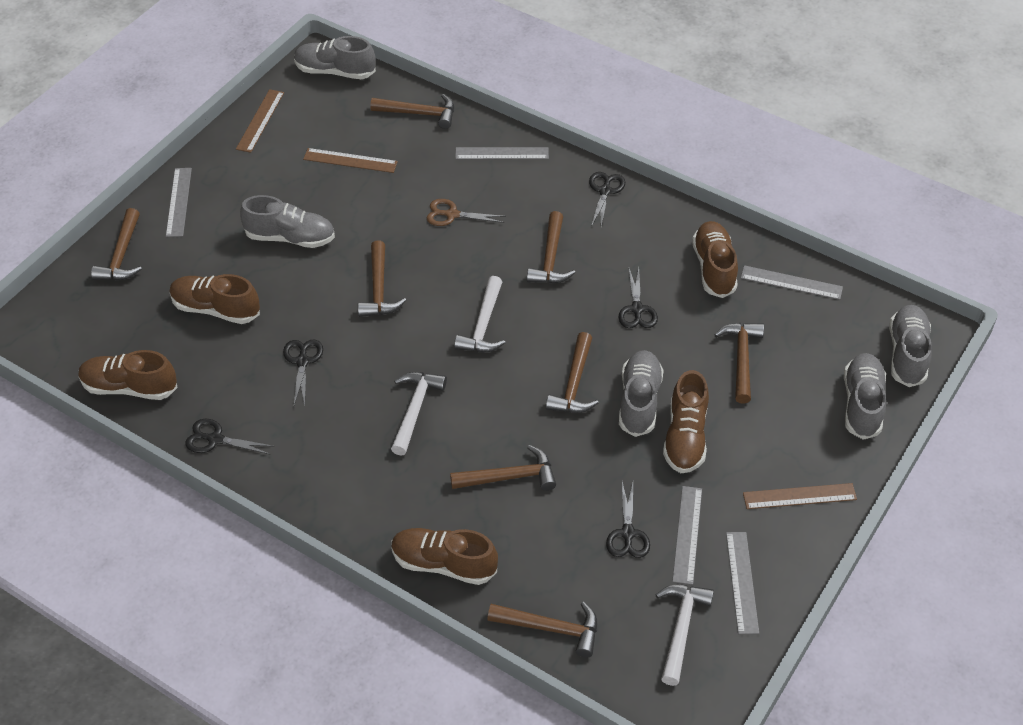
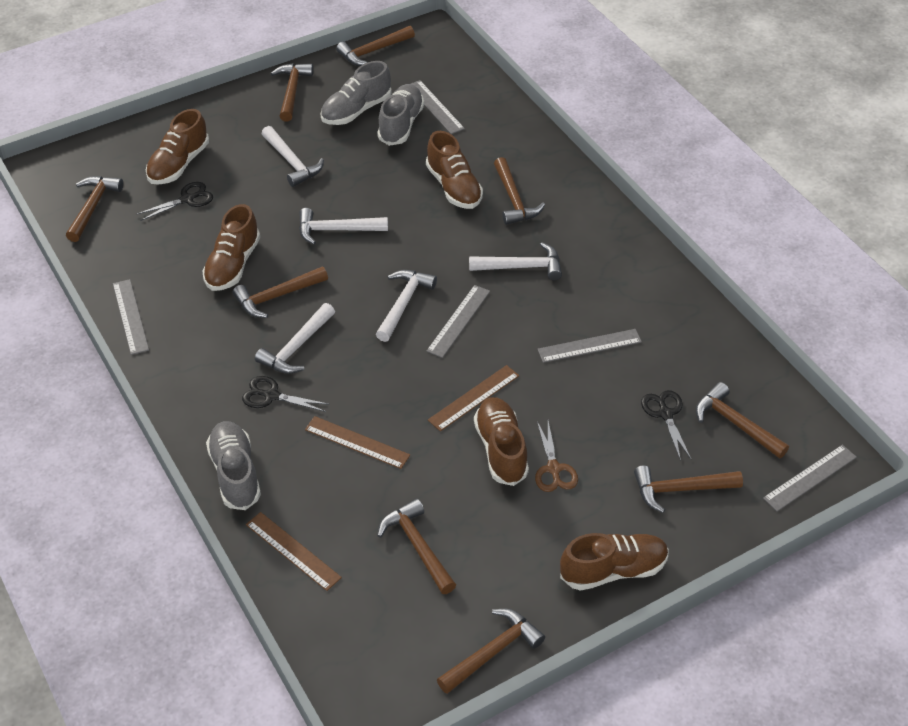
black scissors: 5 -> 3
brown hammer: 8 -> 9
grey shoe: 5 -> 3
white hammer: 3 -> 5

